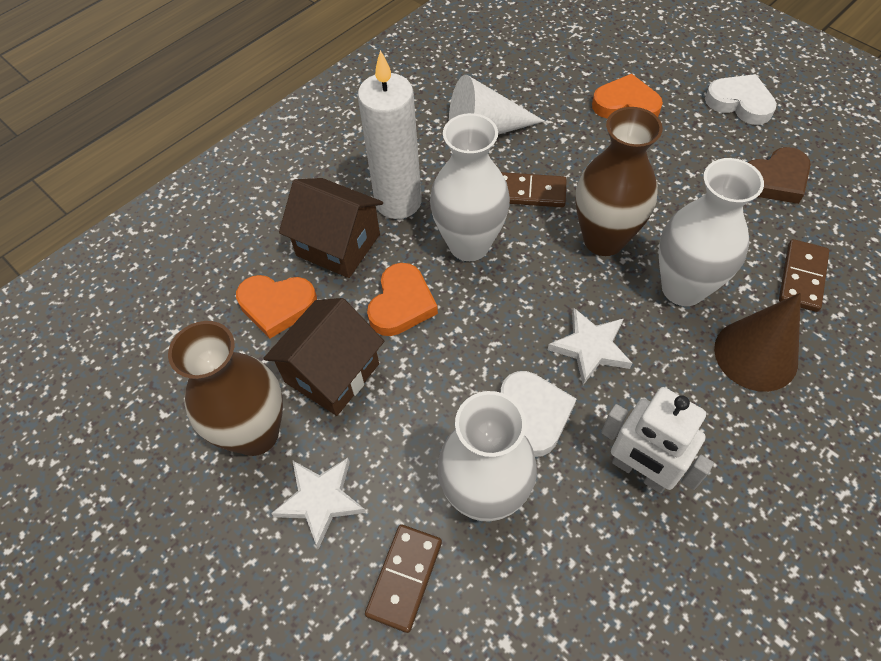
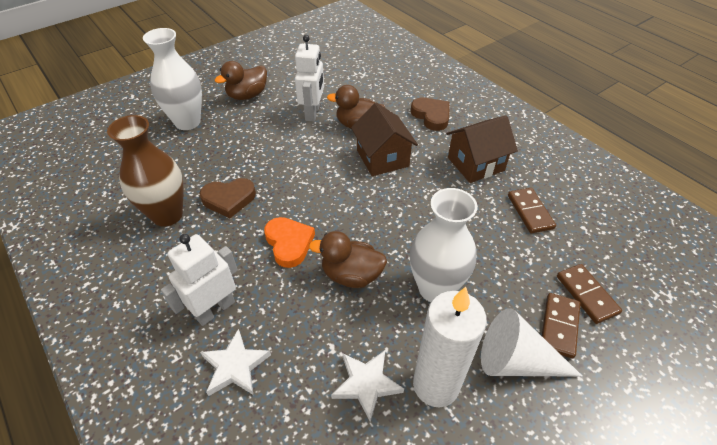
brown cone: 1 -> 0
brown duck: 0 -> 3
brown heart: 1 -> 2
brown vase: 2 -> 1
orange heart: 3 -> 1
white heart: 2 -> 0
white robot: 1 -> 2
white vase: 3 -> 2

